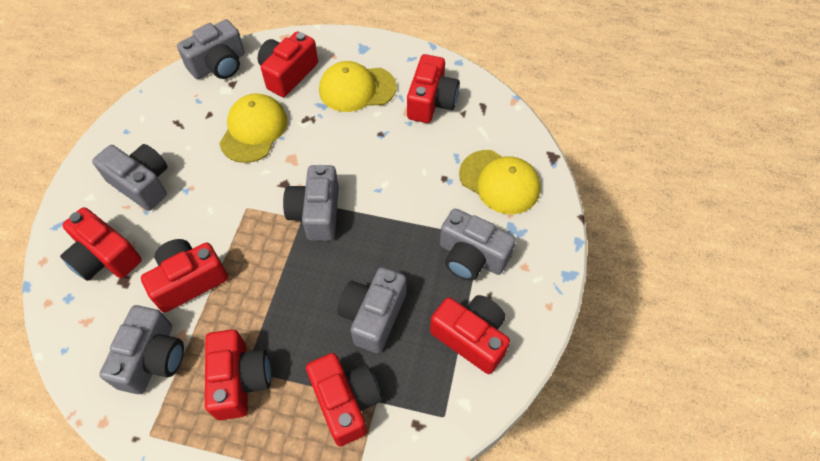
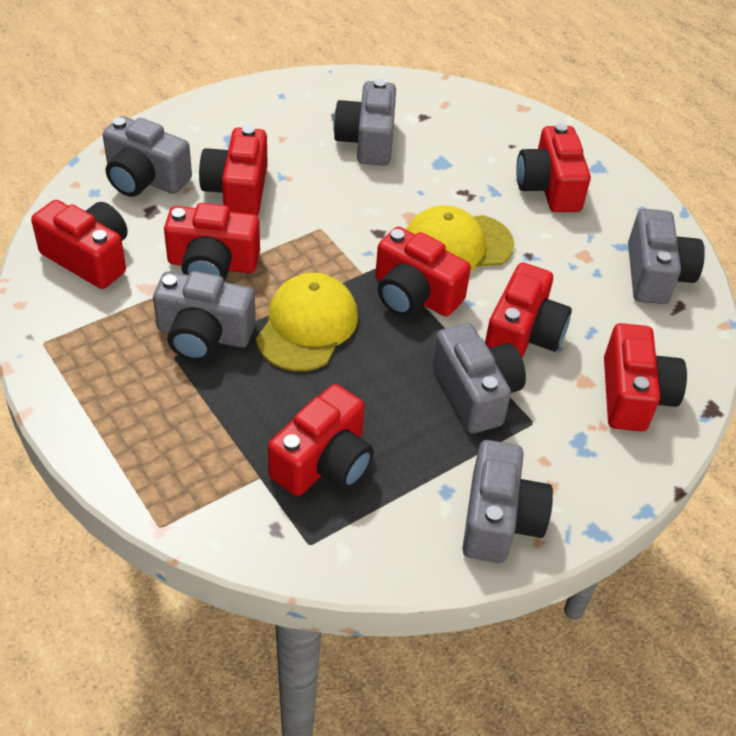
red camera: 7 -> 8
yellow cap: 3 -> 2

